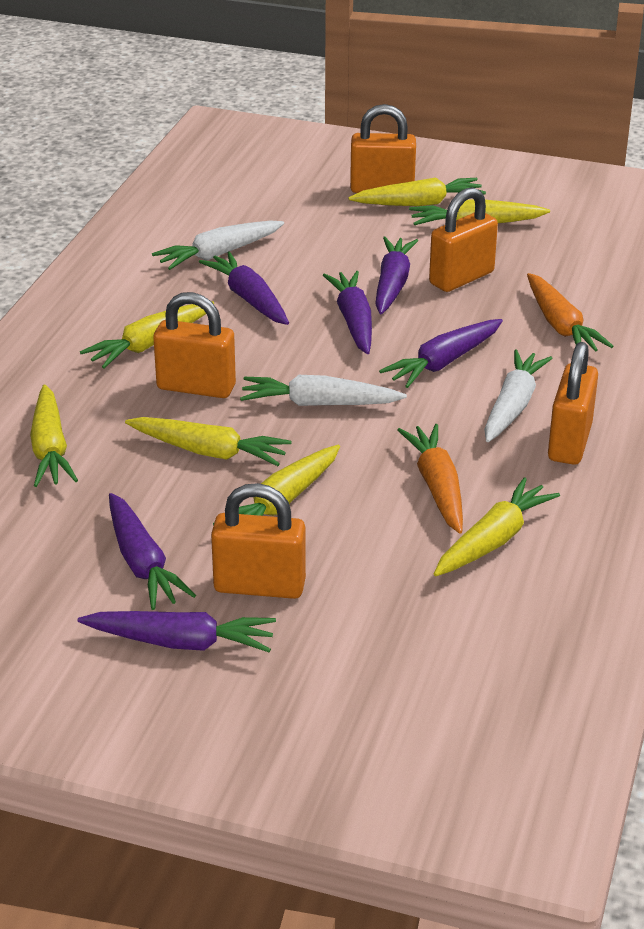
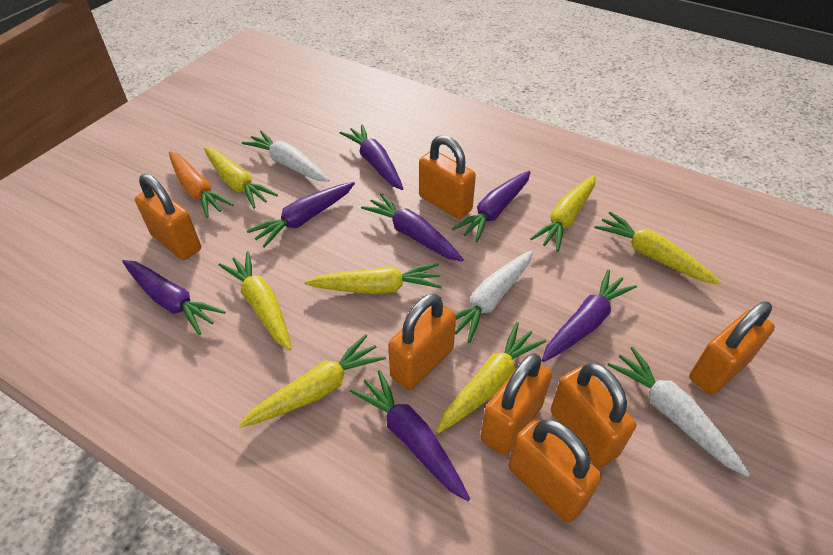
orange carrot: 2 -> 1
orange padlock: 5 -> 7
purple carrot: 6 -> 7

